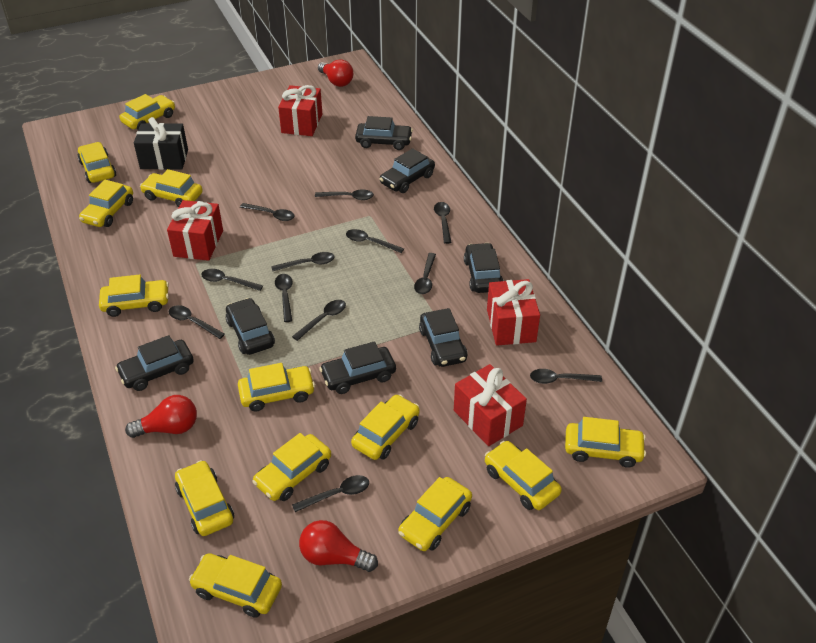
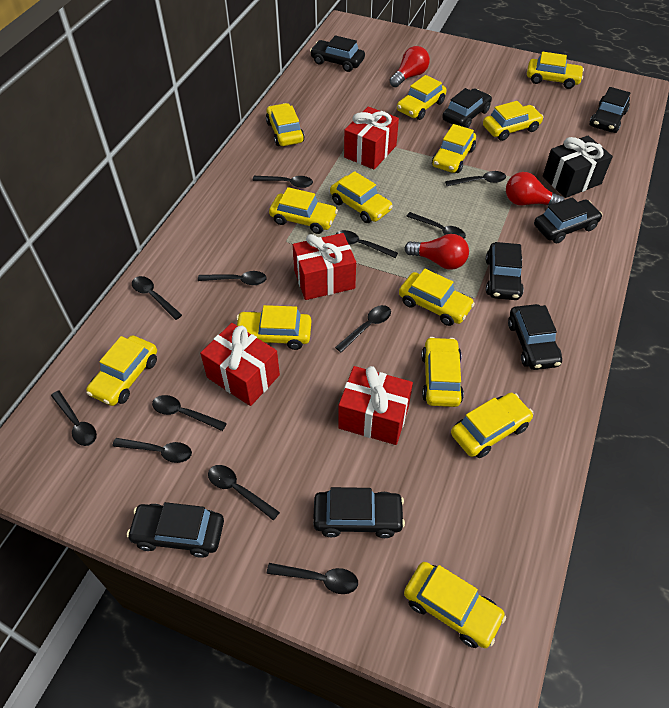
black car: 7 -> 8

